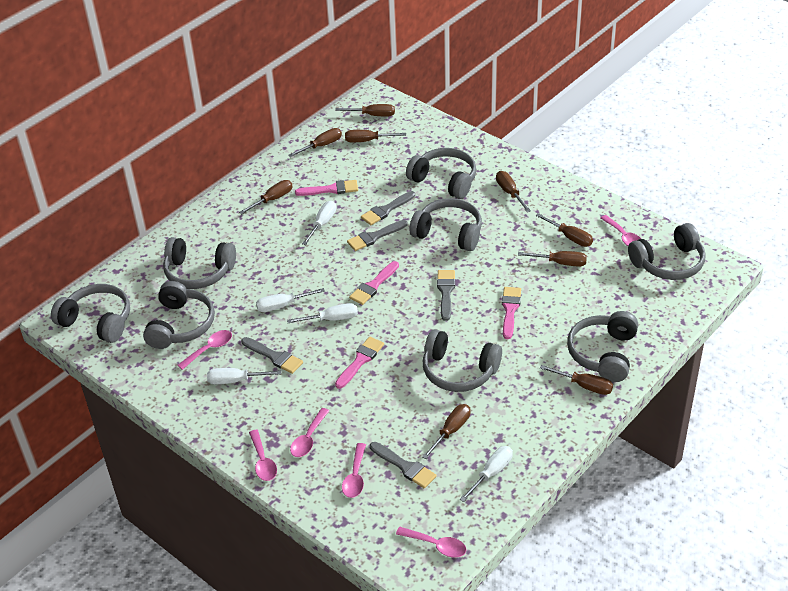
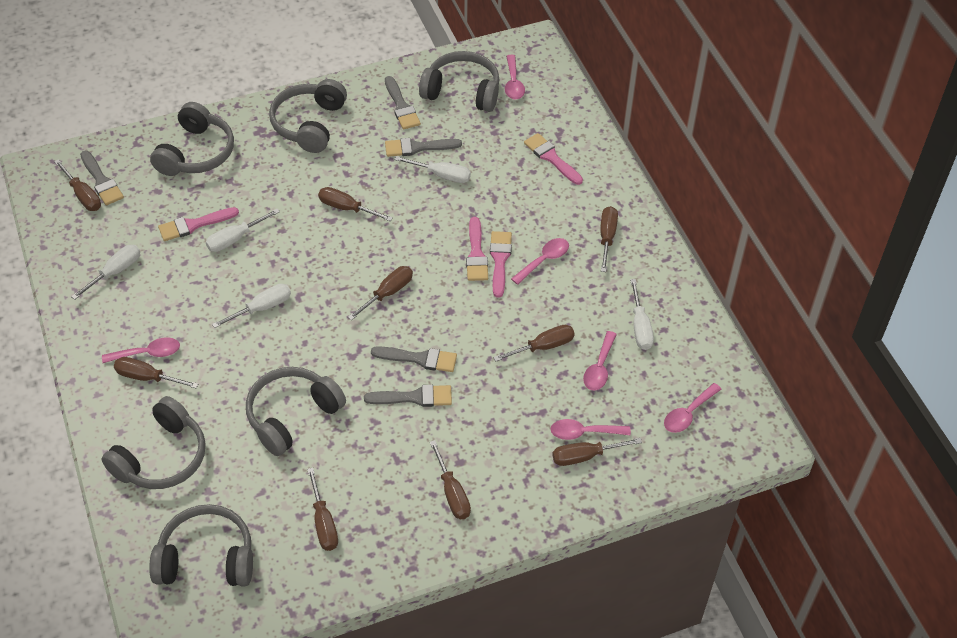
grey headphones: 8 -> 6

